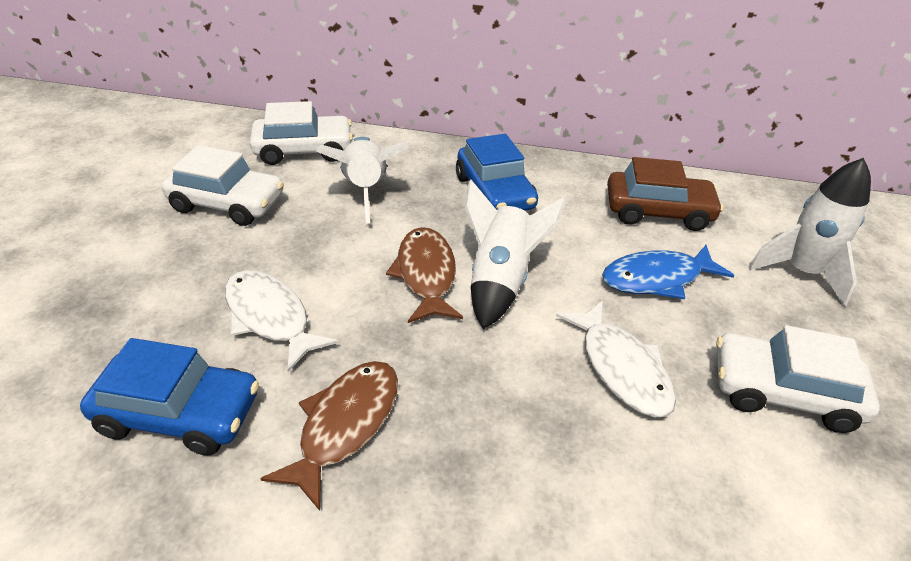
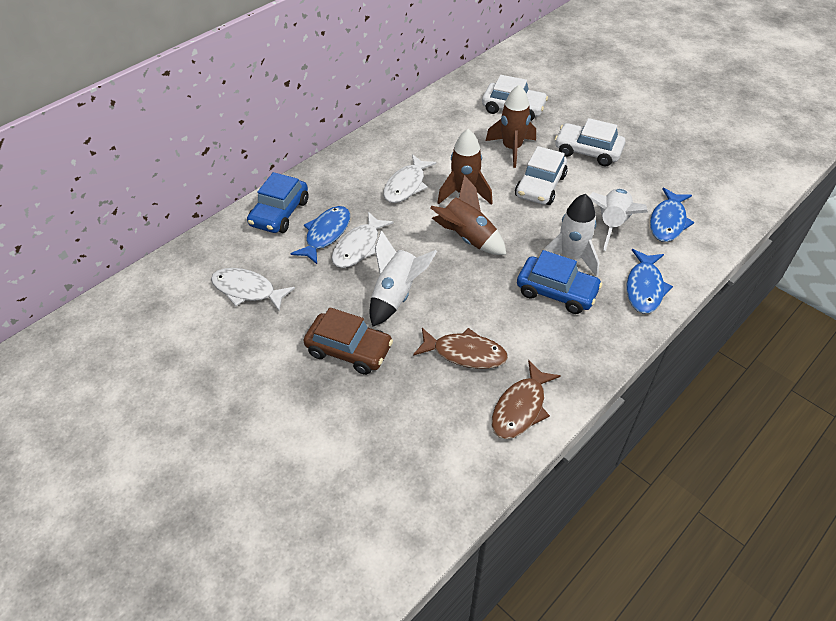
blue fish: 1 -> 3
brown rocket: 0 -> 3
white fish: 2 -> 3

